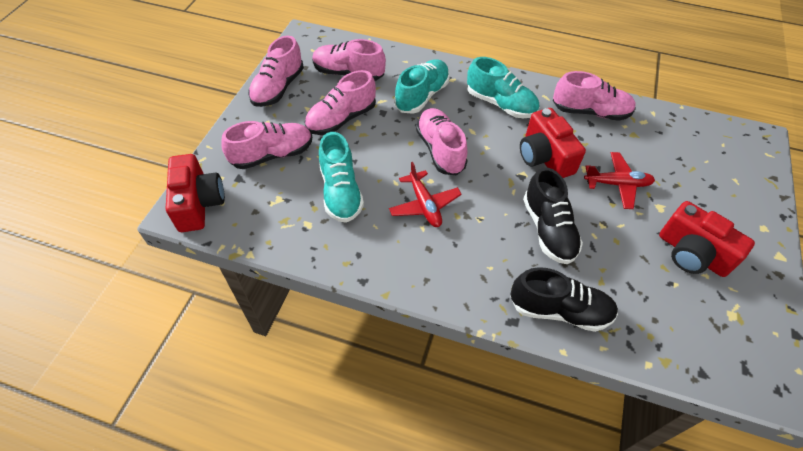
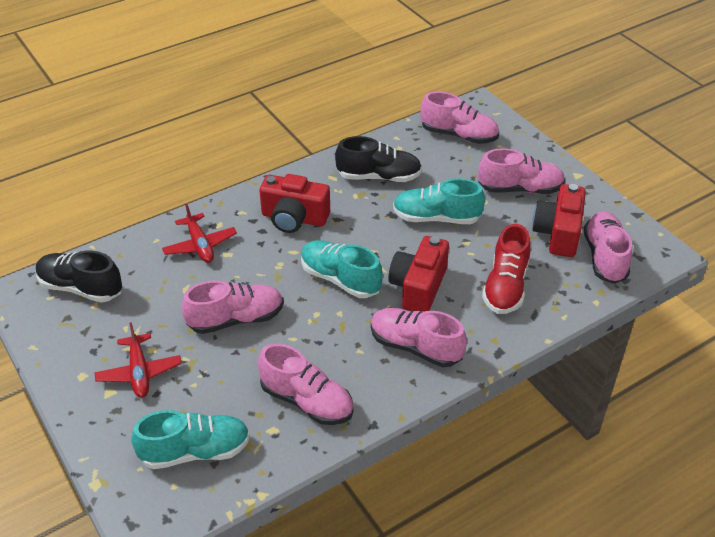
red shoe: 0 -> 1

